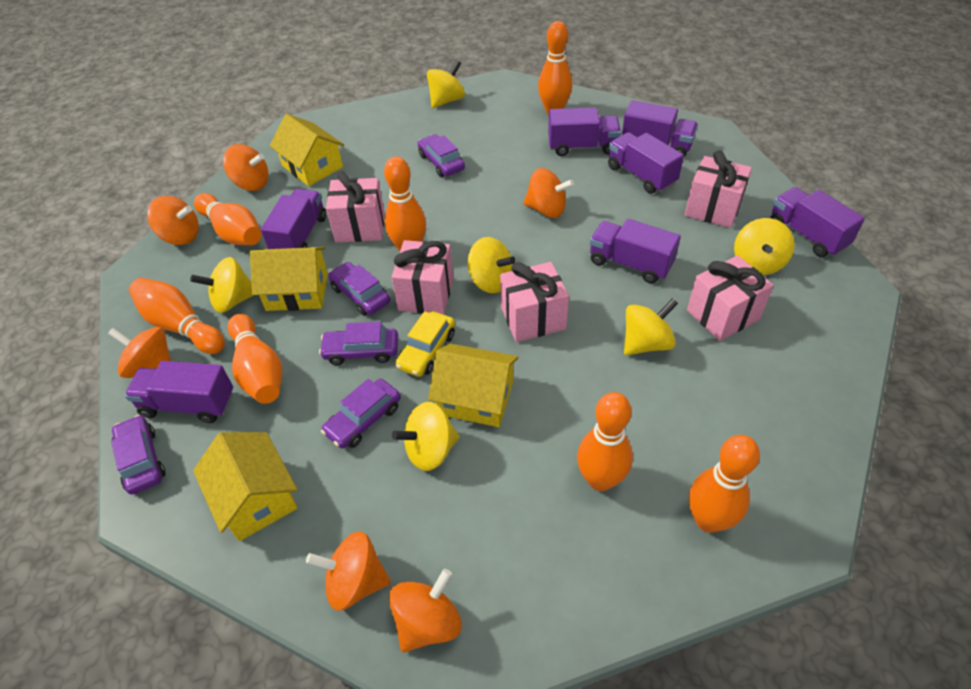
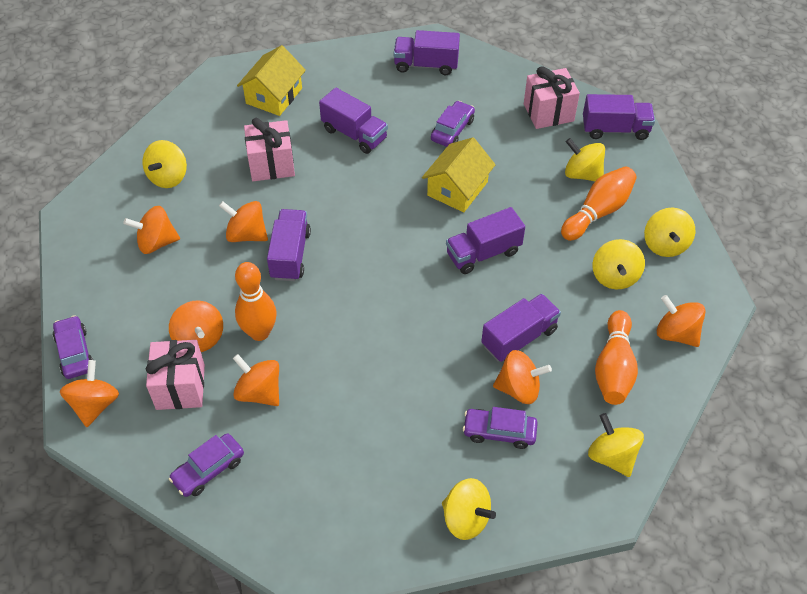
orange bowling pin: 7 -> 3
orange spinning top: 6 -> 7
pink gift: 5 -> 3
purple car: 5 -> 4
purple truck: 7 -> 6
yellow car: 1 -> 0
yellow house: 4 -> 2

